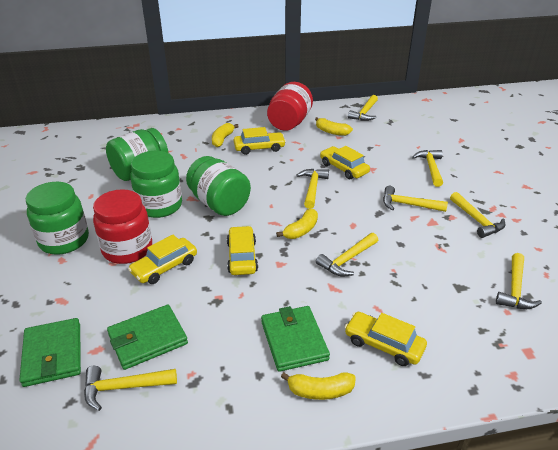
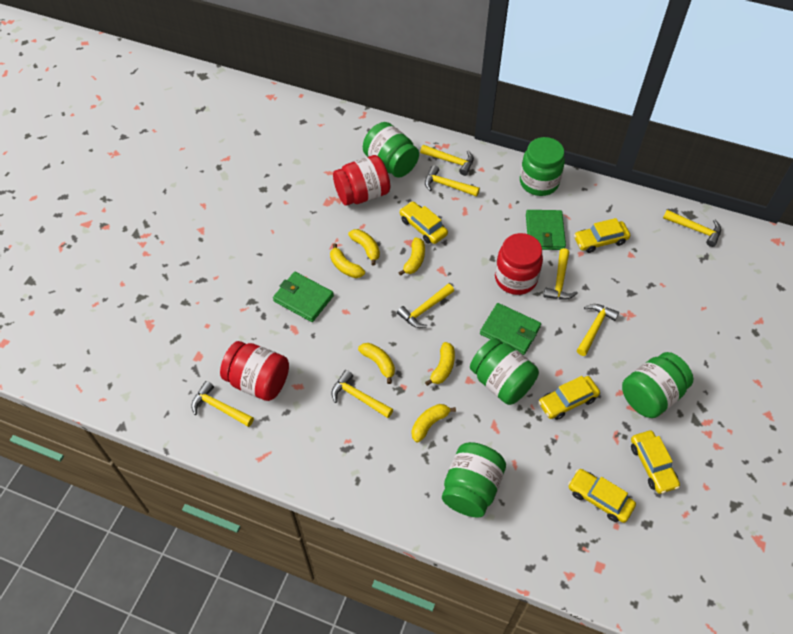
green jar: 4 -> 5
red jar: 2 -> 3
yellow banana: 4 -> 6

